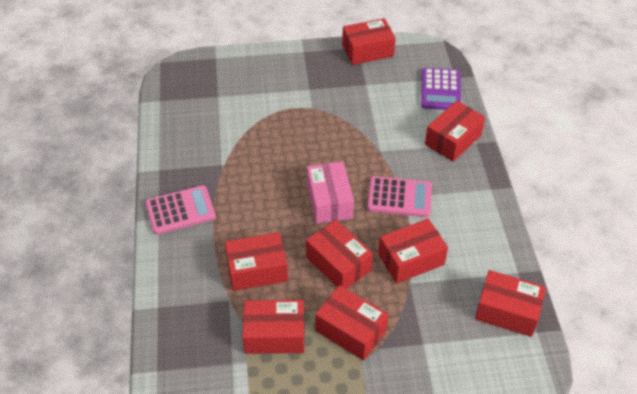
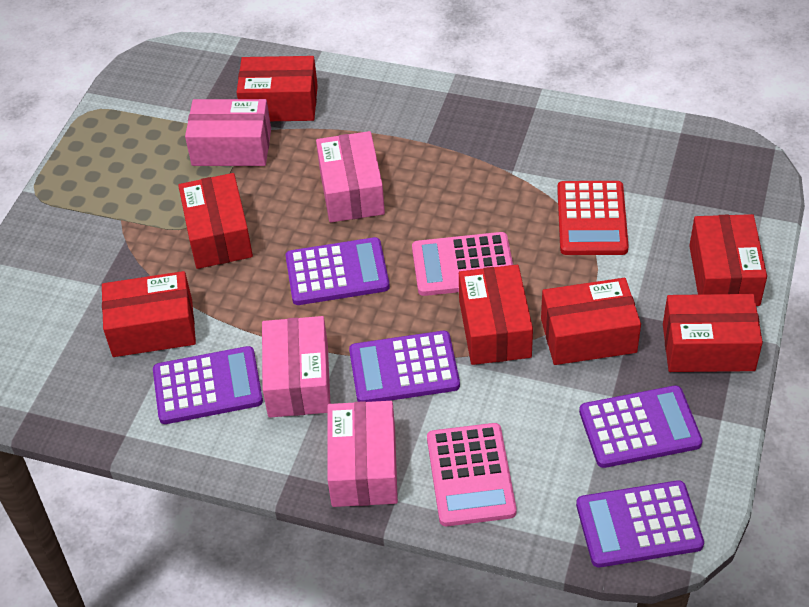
pink box: 1 -> 4
purple calculator: 1 -> 5
red box: 8 -> 7
red calculator: 0 -> 1

